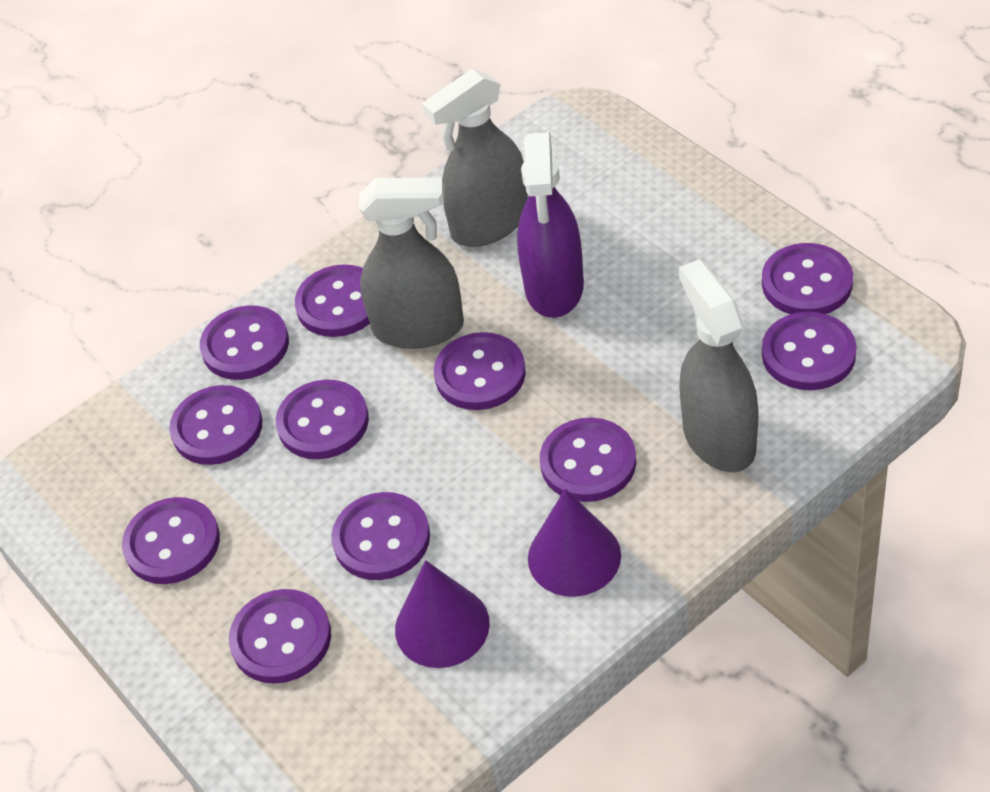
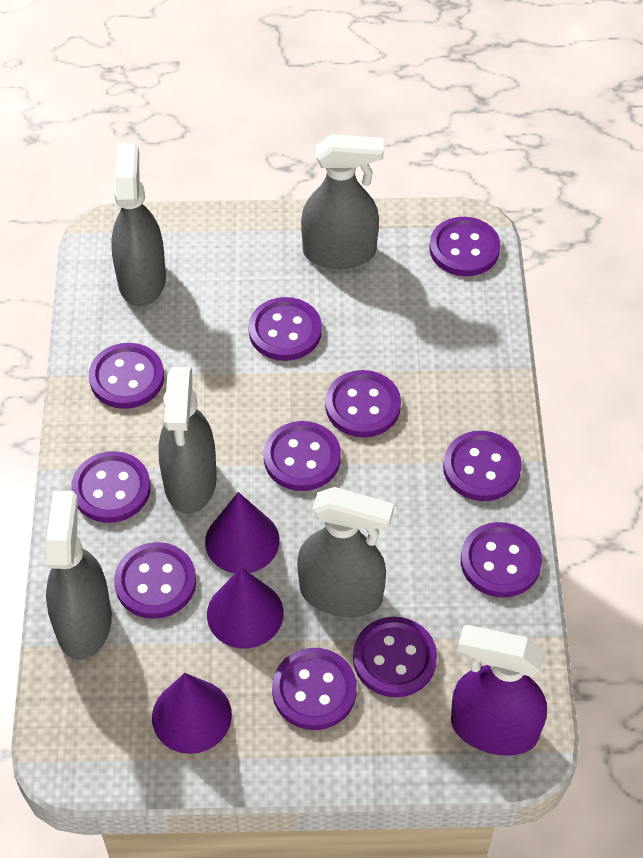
grey spray bottle: 3 -> 5
purple cone: 2 -> 3

